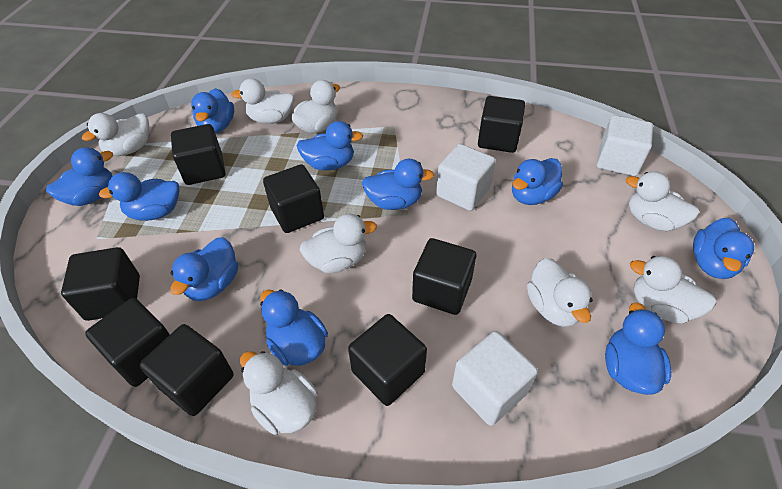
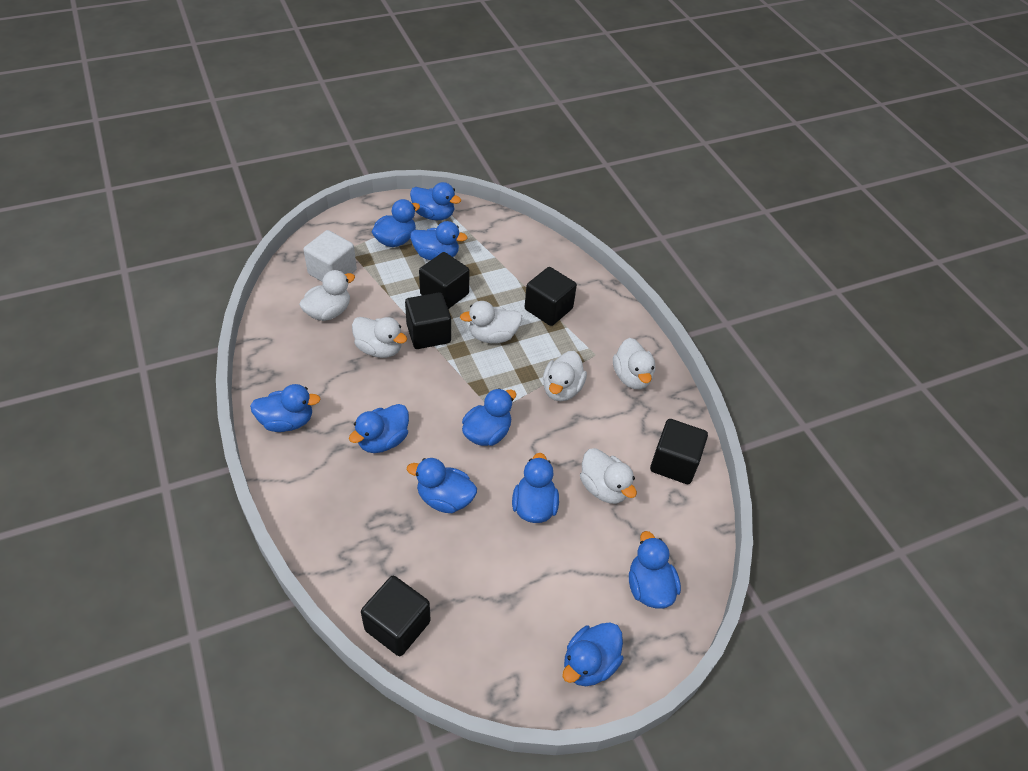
black cube: 8 -> 5
white cube: 3 -> 1
white duck: 8 -> 6

